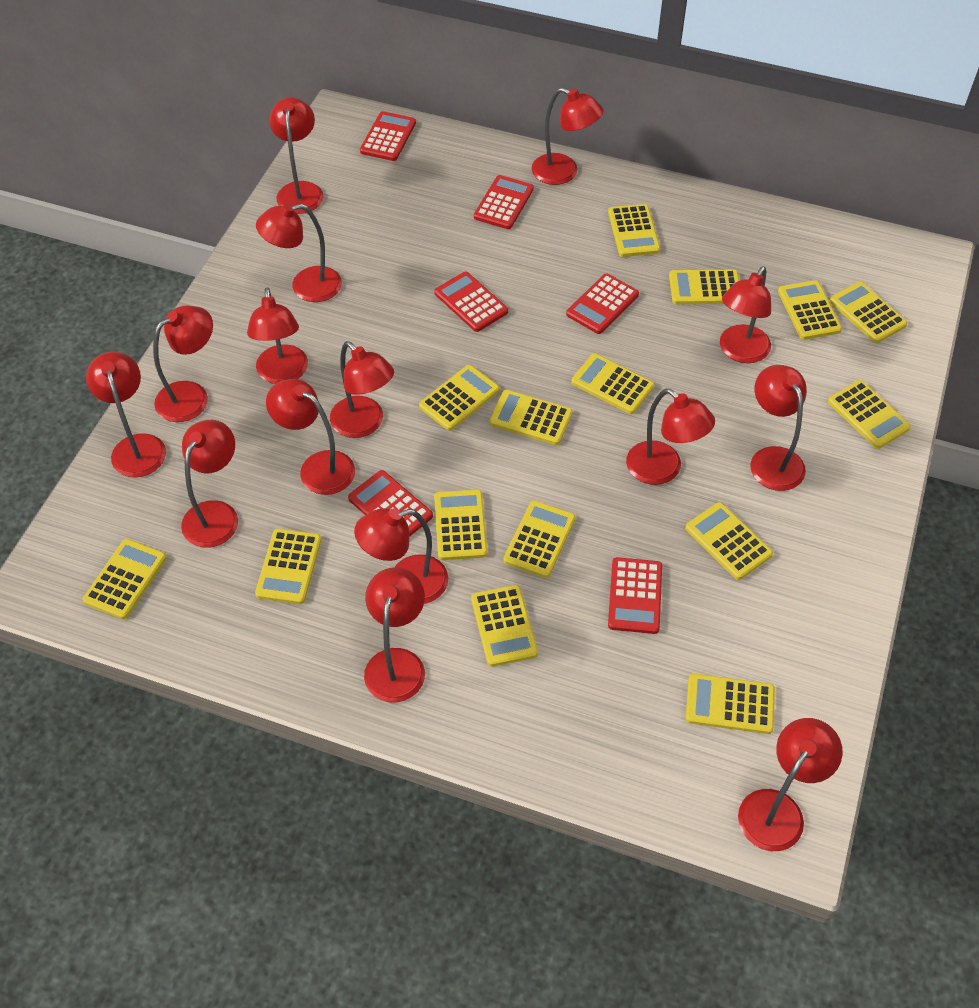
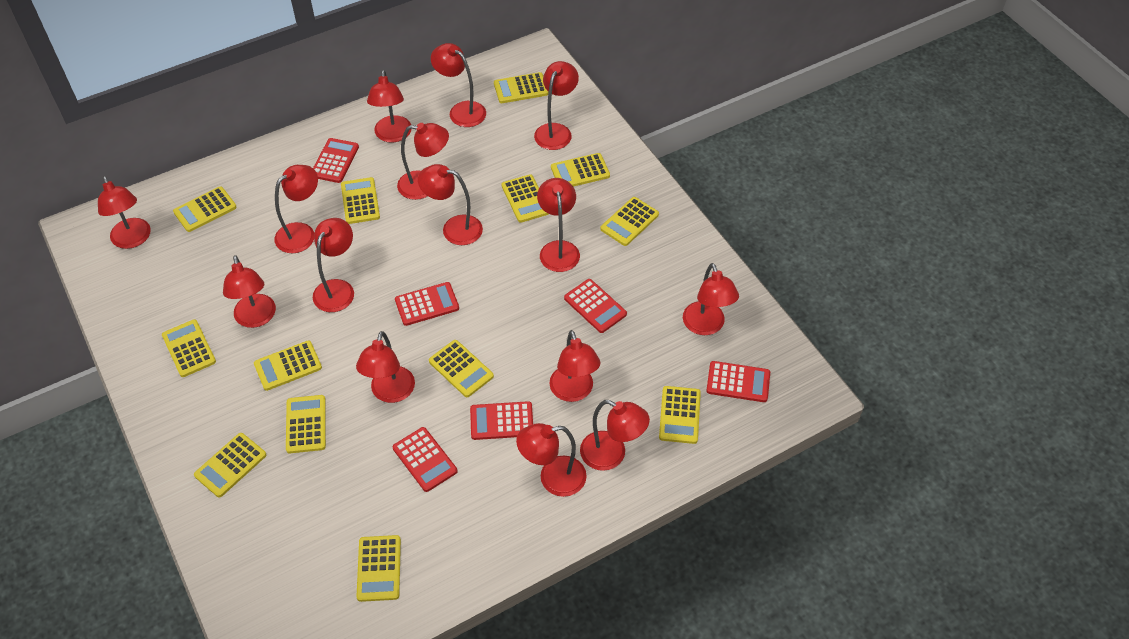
yellow calculator: 15 -> 13

